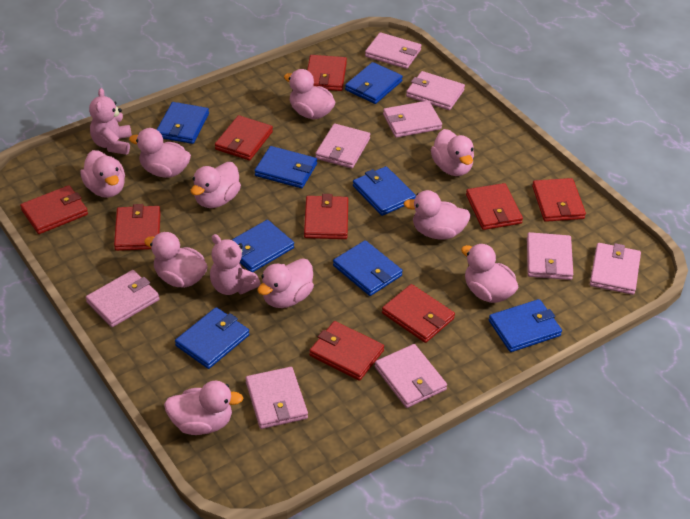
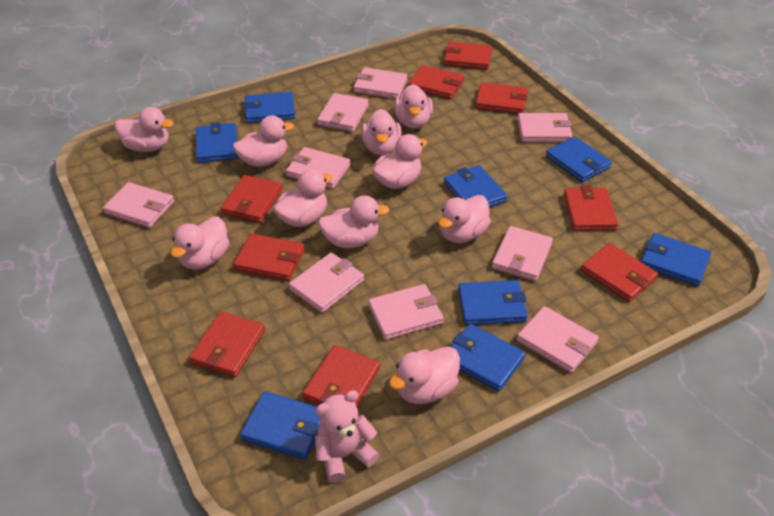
pink teddy bear: 2 -> 1

